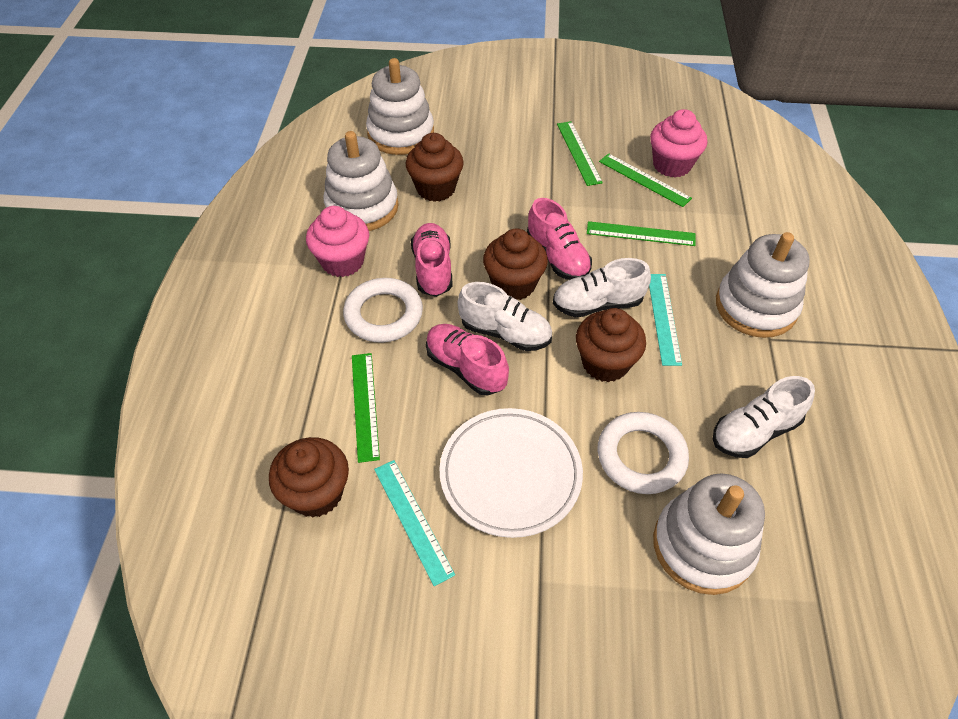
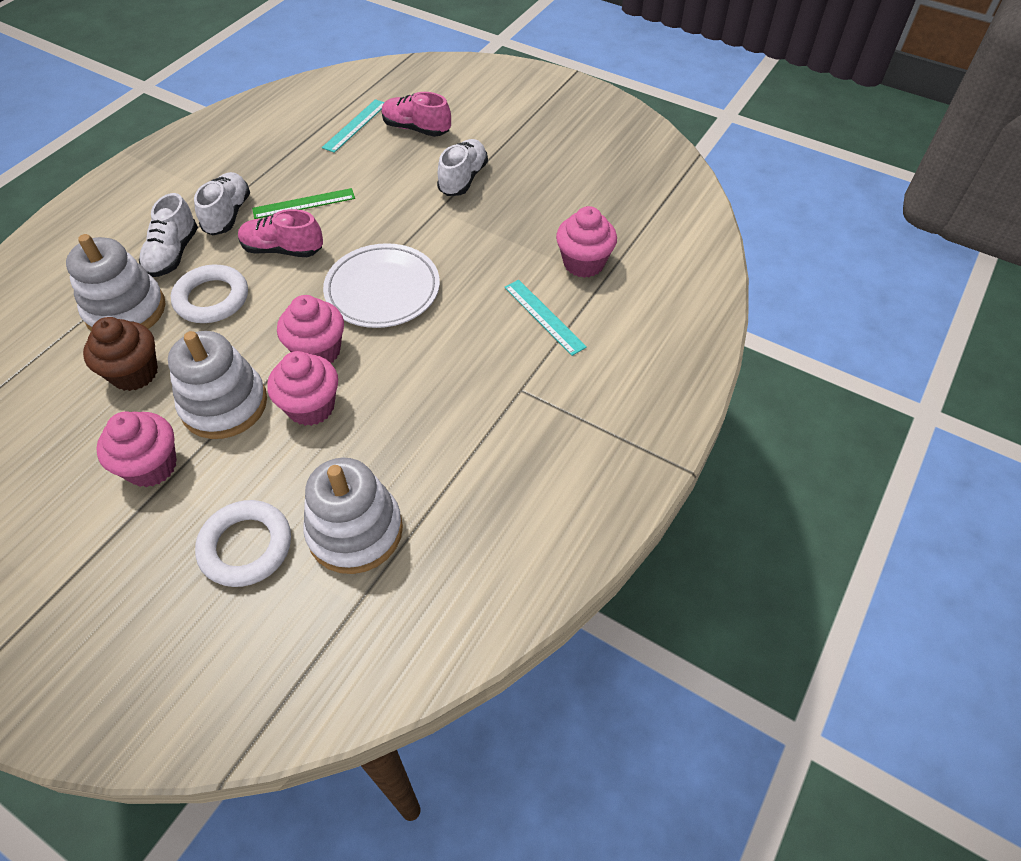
brown cupcake: 4 -> 1
green ruler: 4 -> 1
pink cupcake: 2 -> 4
pink shoe: 3 -> 2
white stacking toy: 4 -> 3

